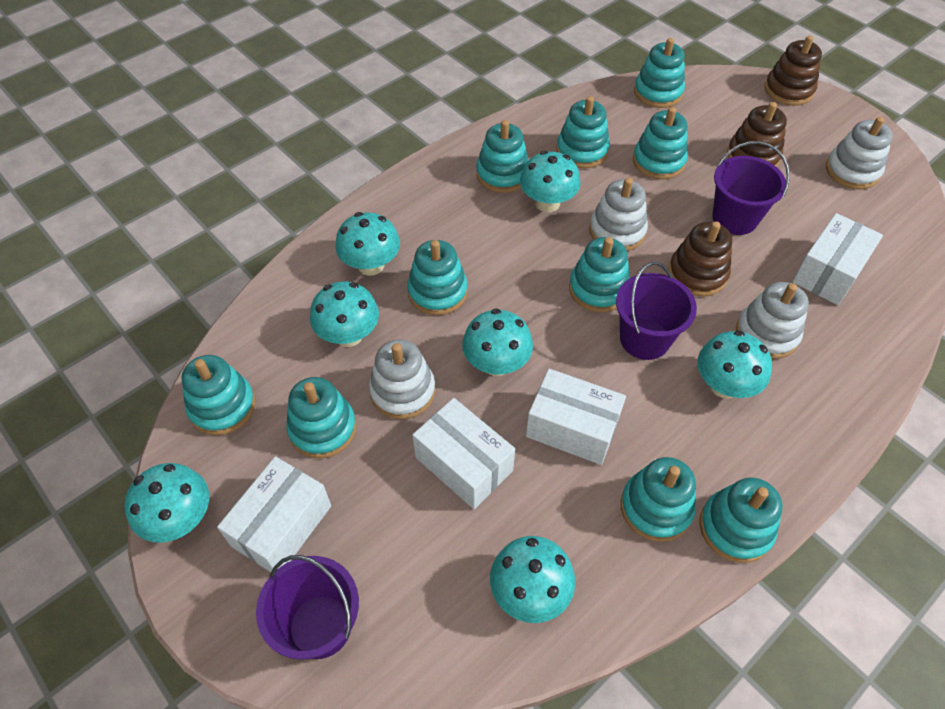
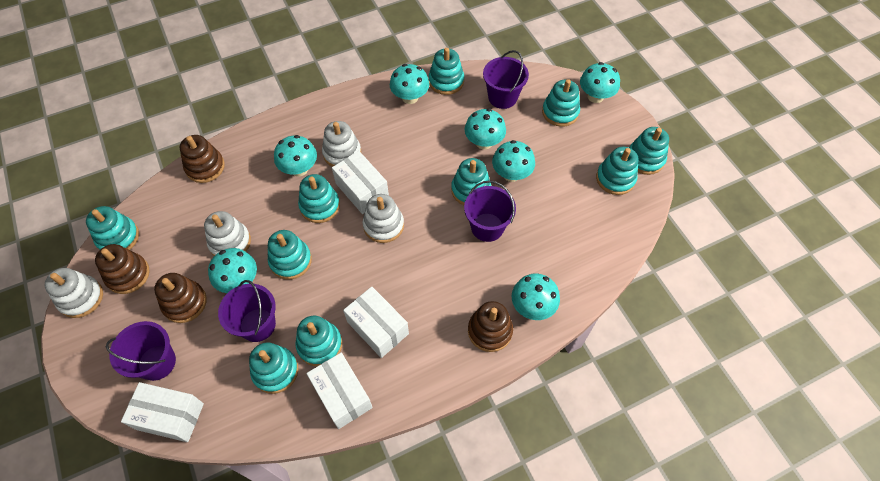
brown stacking toy: 3 -> 4
purple bucket: 3 -> 4

